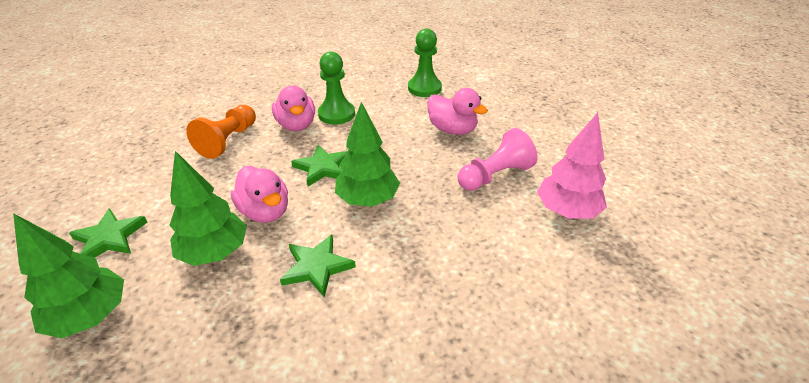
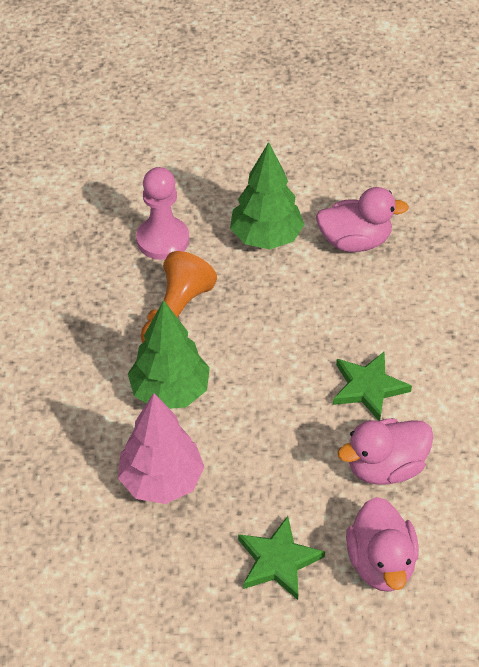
green pawn: 2 -> 0
green star: 3 -> 2
green tree: 3 -> 2

